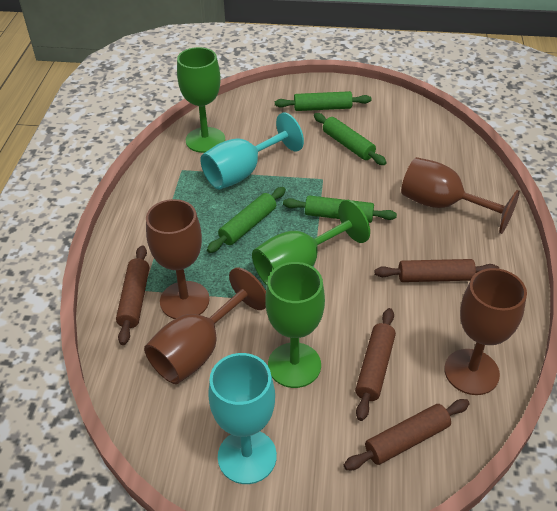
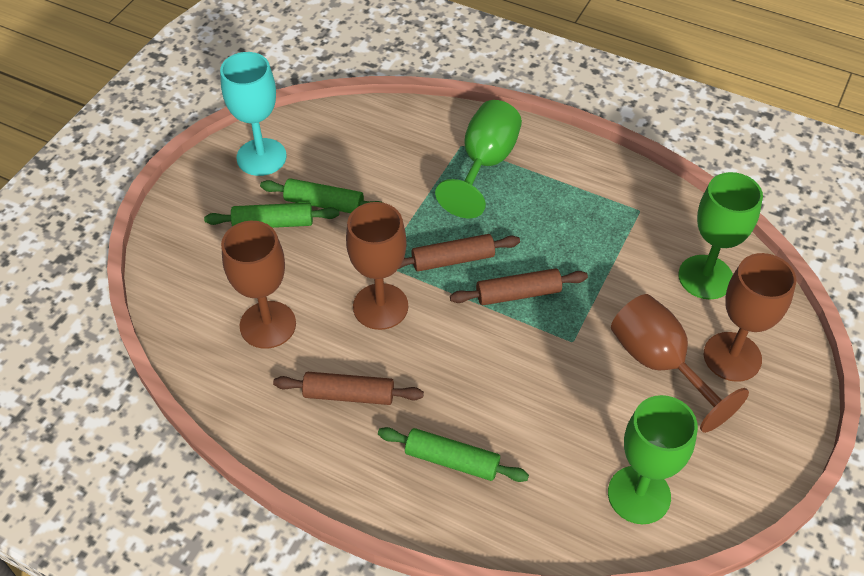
brown rolling pin: 4 -> 3
green rolling pin: 4 -> 3
turquoise goblet: 2 -> 1

